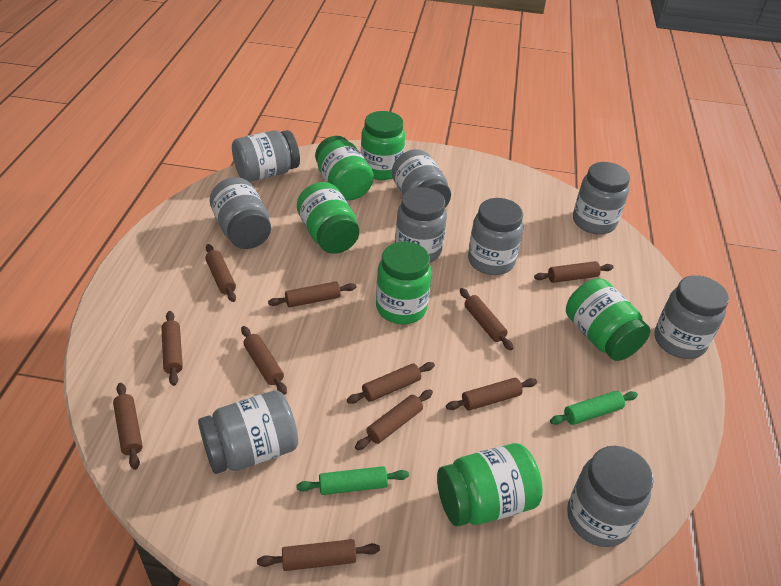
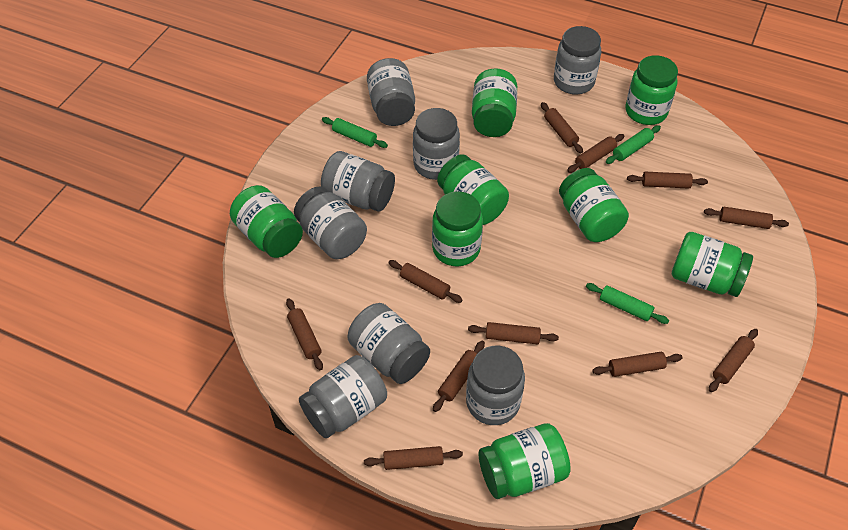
green jar: 6 -> 8
green rolling pin: 2 -> 3
grey jar: 9 -> 8

